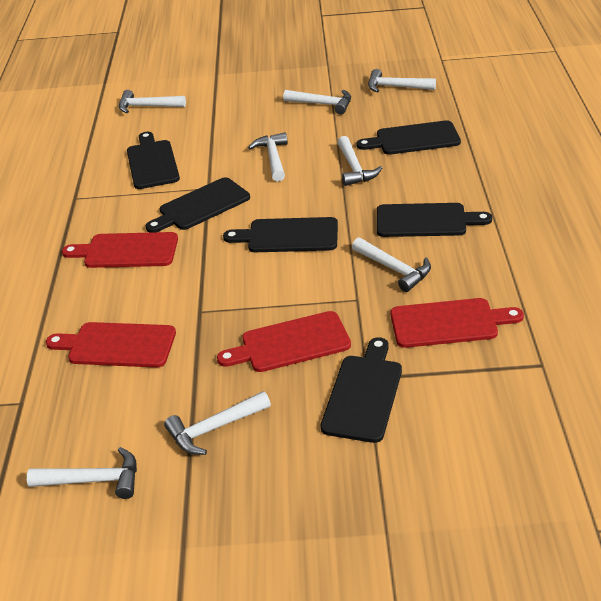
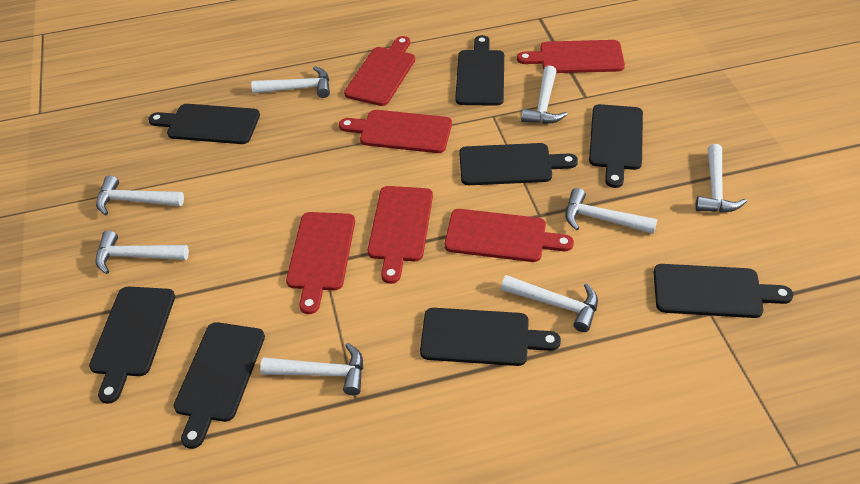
black cutting board: 6 -> 8
red cutting board: 4 -> 6

